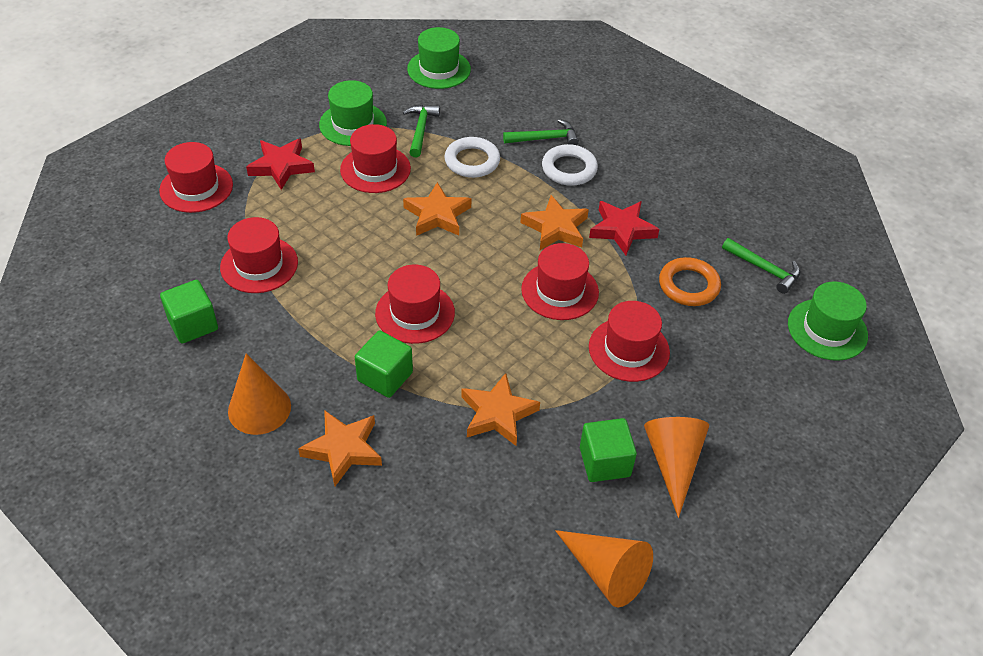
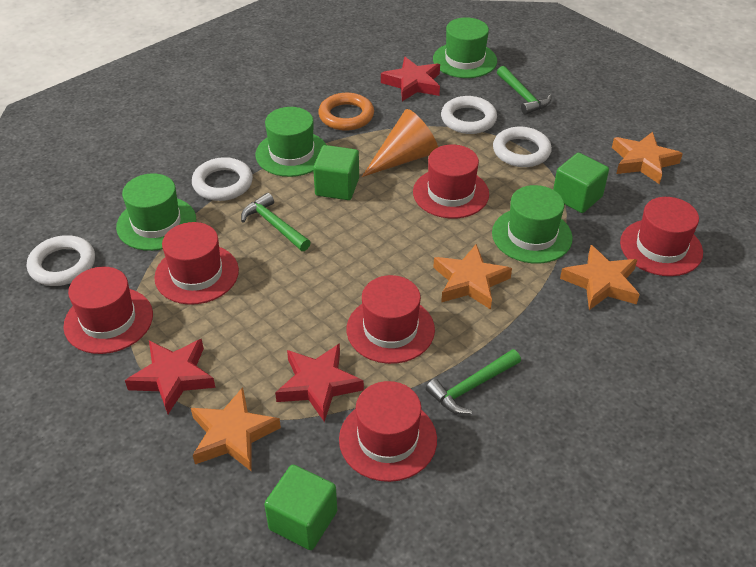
green hat: 3 -> 4
orange cone: 3 -> 1
red star: 2 -> 3
white ring: 2 -> 4

